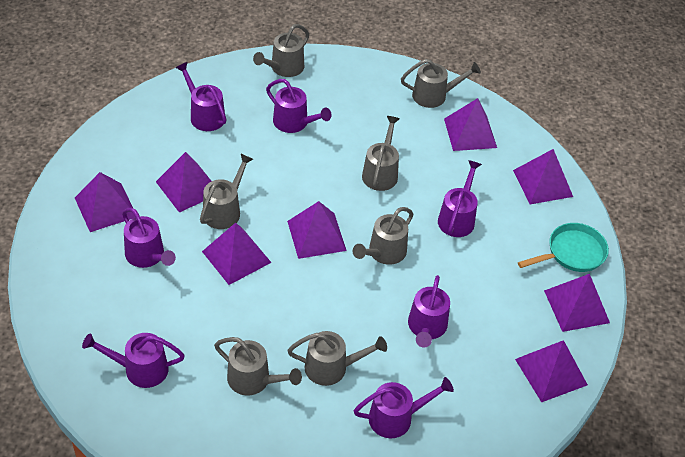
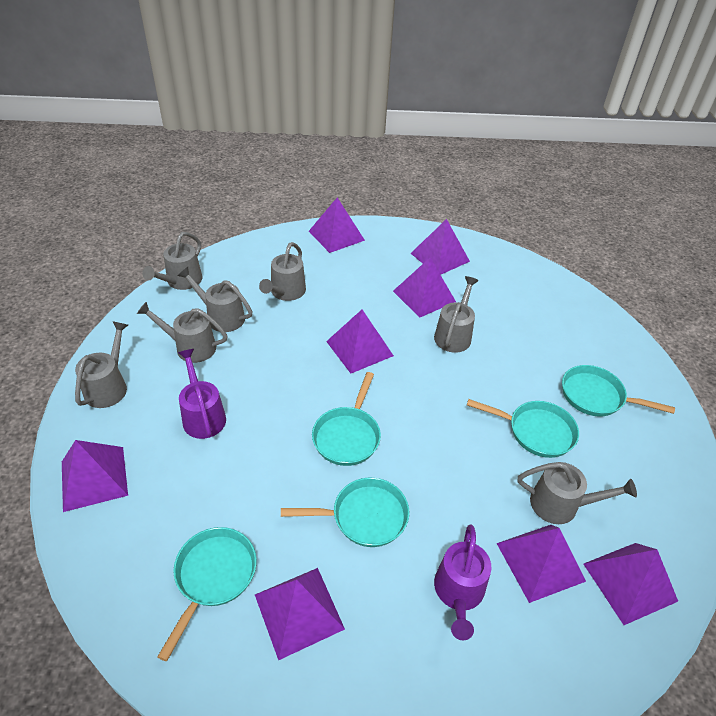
purple watering can: 7 -> 2
turquoise pan: 1 -> 5

